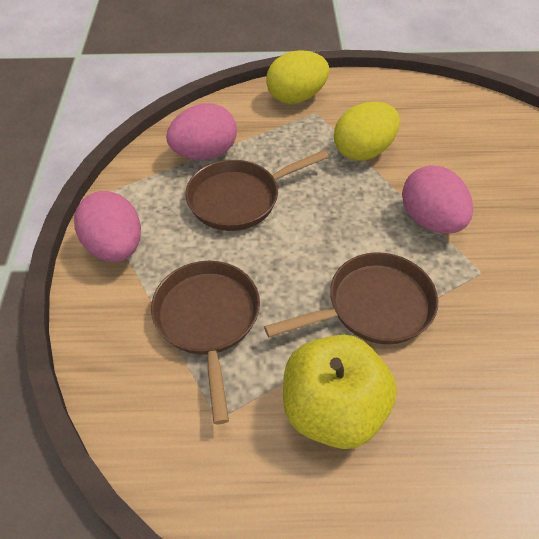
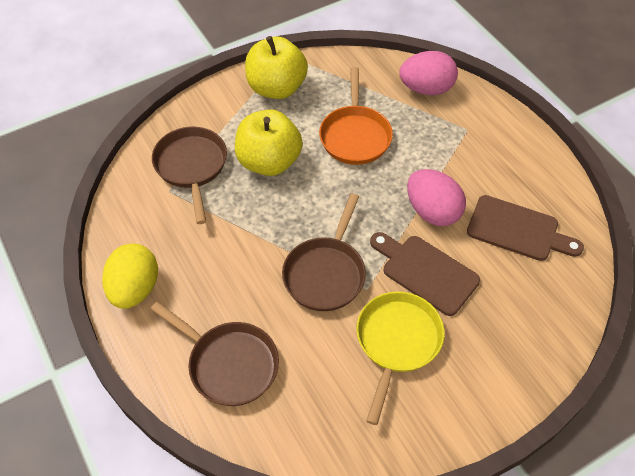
brown cutting board: 0 -> 2
orange pan: 0 -> 1
pink egg: 3 -> 2
yellow apple: 1 -> 2
yellow egg: 2 -> 1
yellow pan: 0 -> 1

